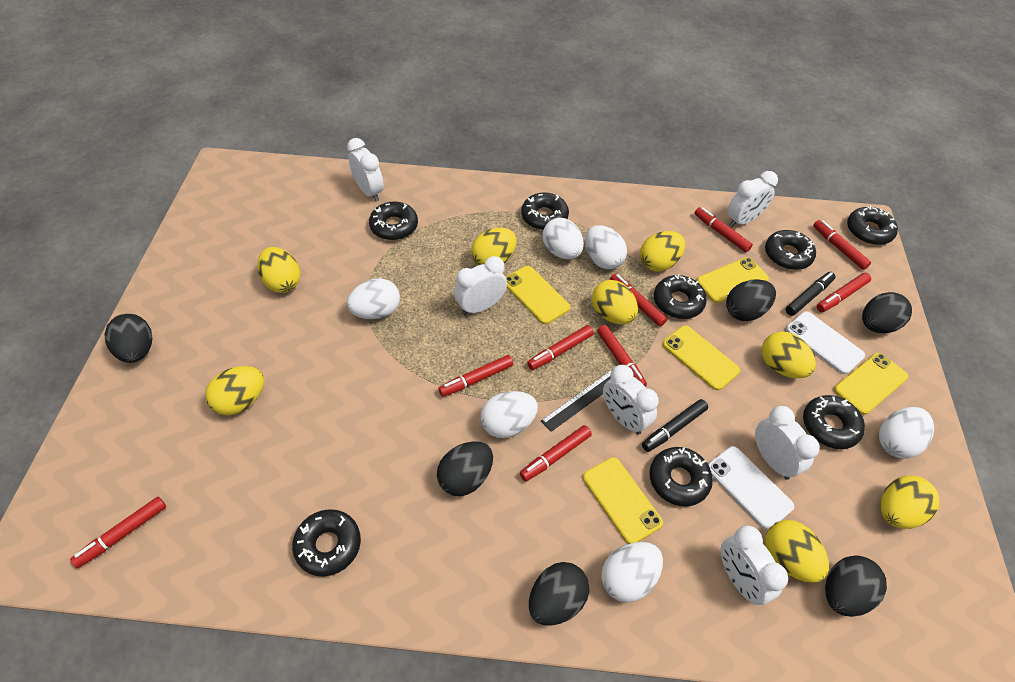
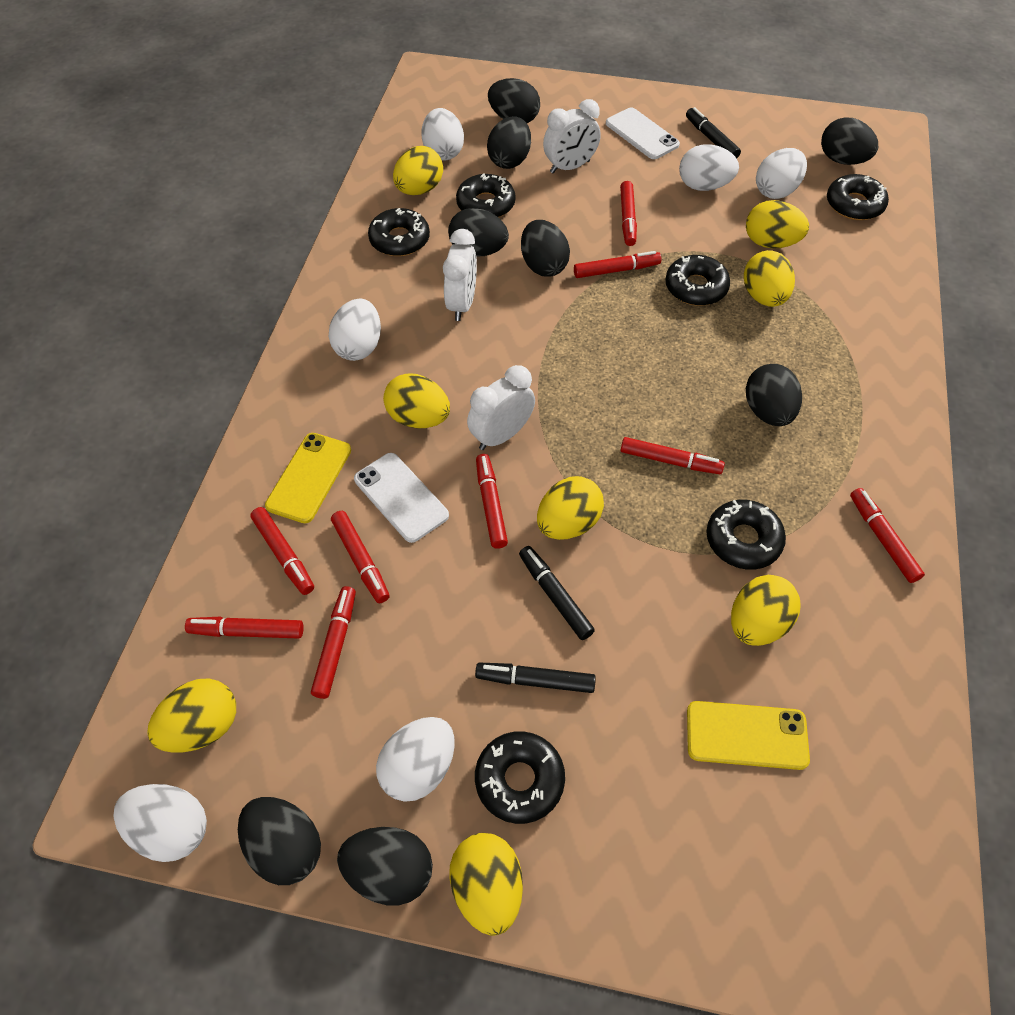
black donut: 8 -> 6
black egg: 6 -> 8
black marker: 2 -> 3
black ruler: 1 -> 0
white clock: 6 -> 3
yellow phone: 5 -> 2

